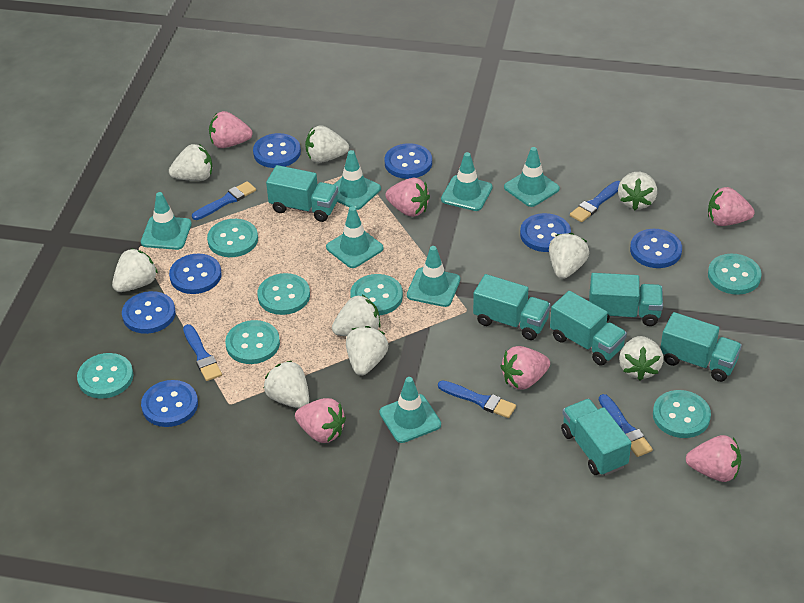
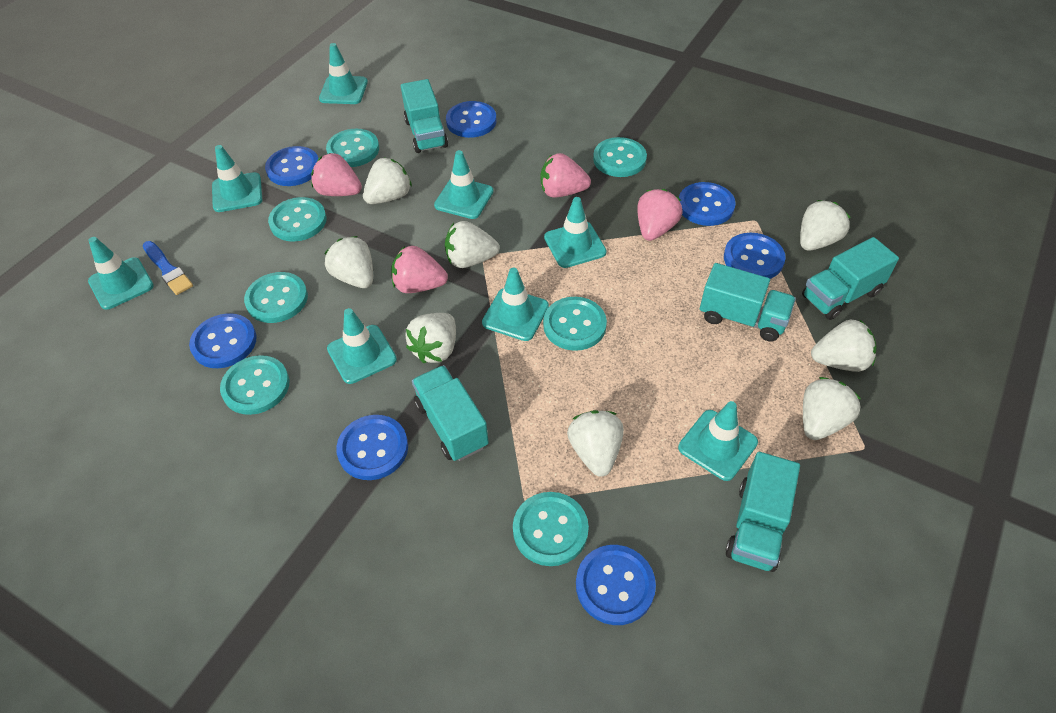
blue brush: 5 -> 1
pink strawberry: 6 -> 4
turquoise traffic cone: 7 -> 8
turquoise truck: 6 -> 5
white strawberry: 9 -> 8

